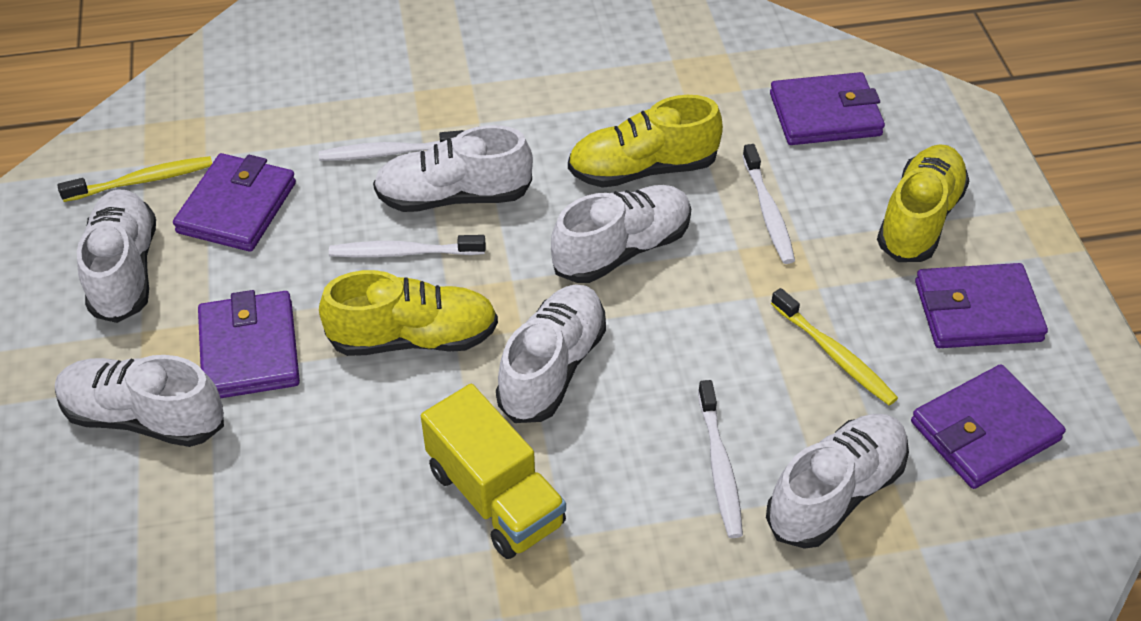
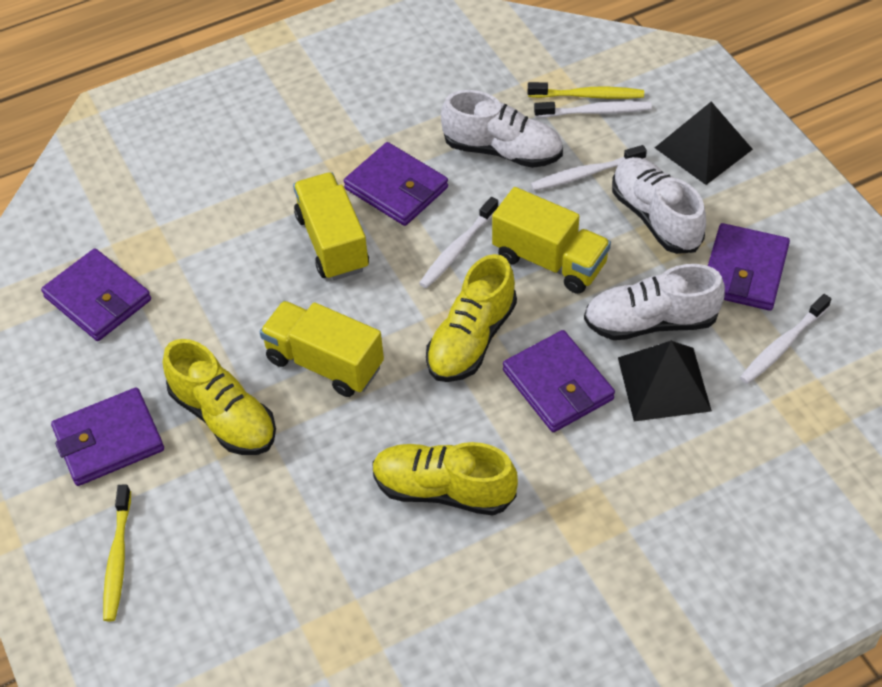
black pyramid: 0 -> 2
white shoe: 6 -> 3
yellow truck: 1 -> 3

